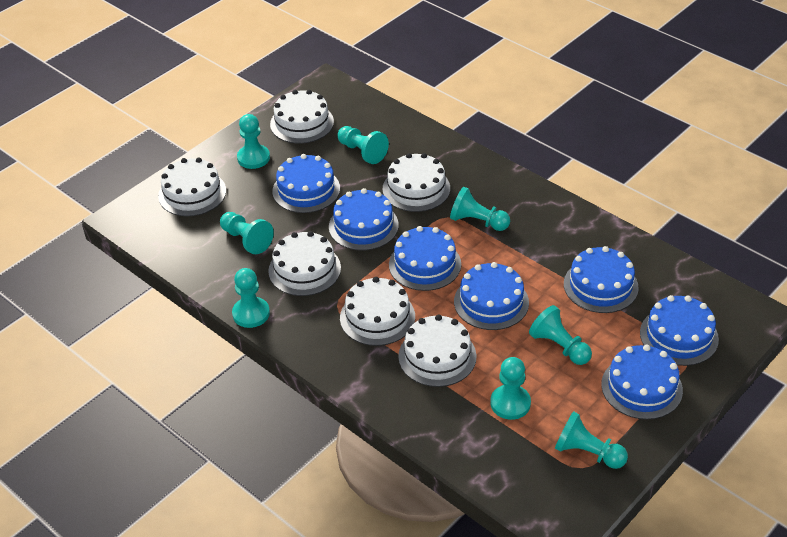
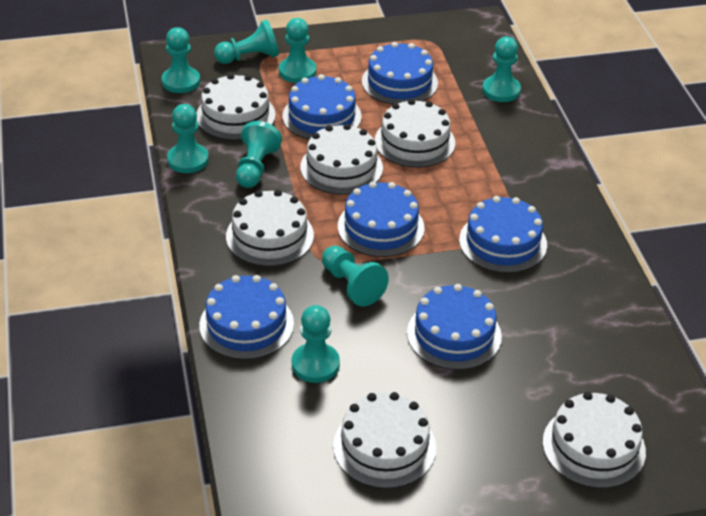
blue cake: 7 -> 6

